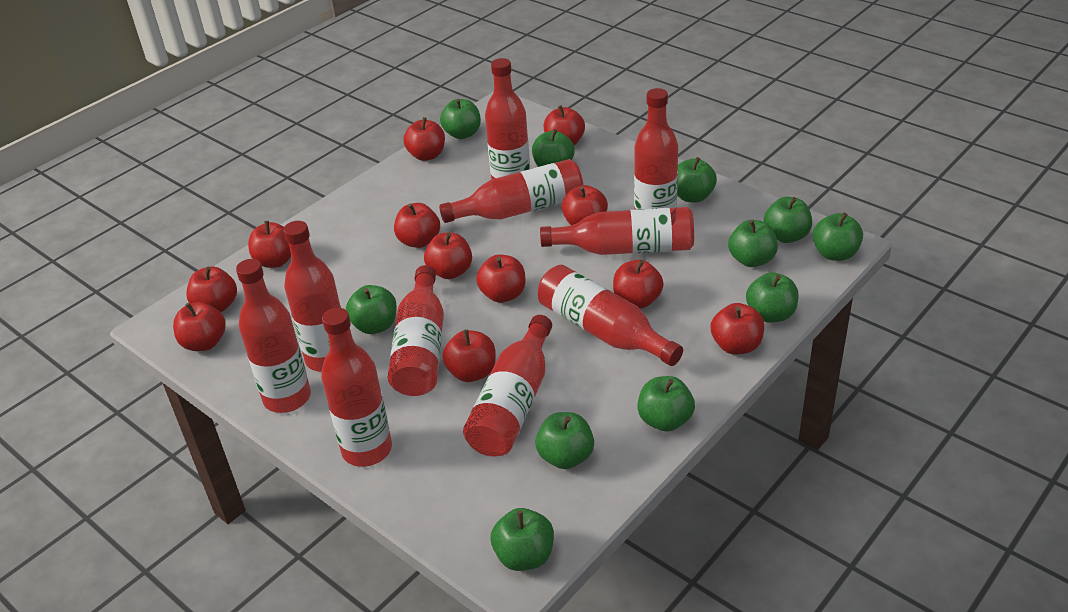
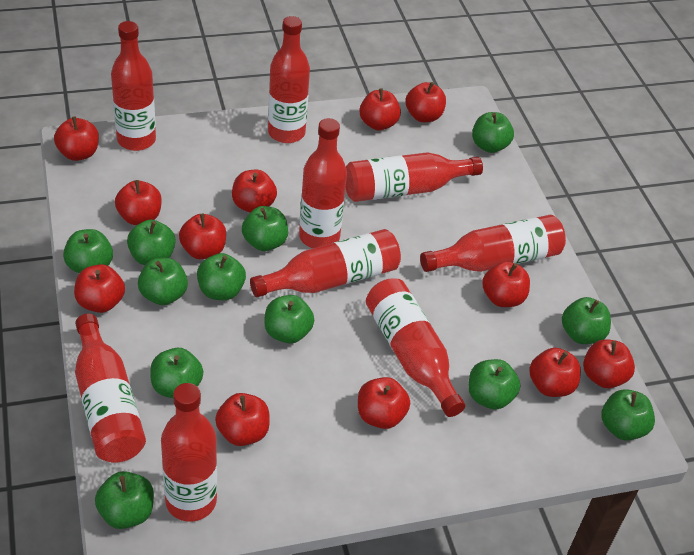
green apple: 11 -> 12
red bottle: 10 -> 9

